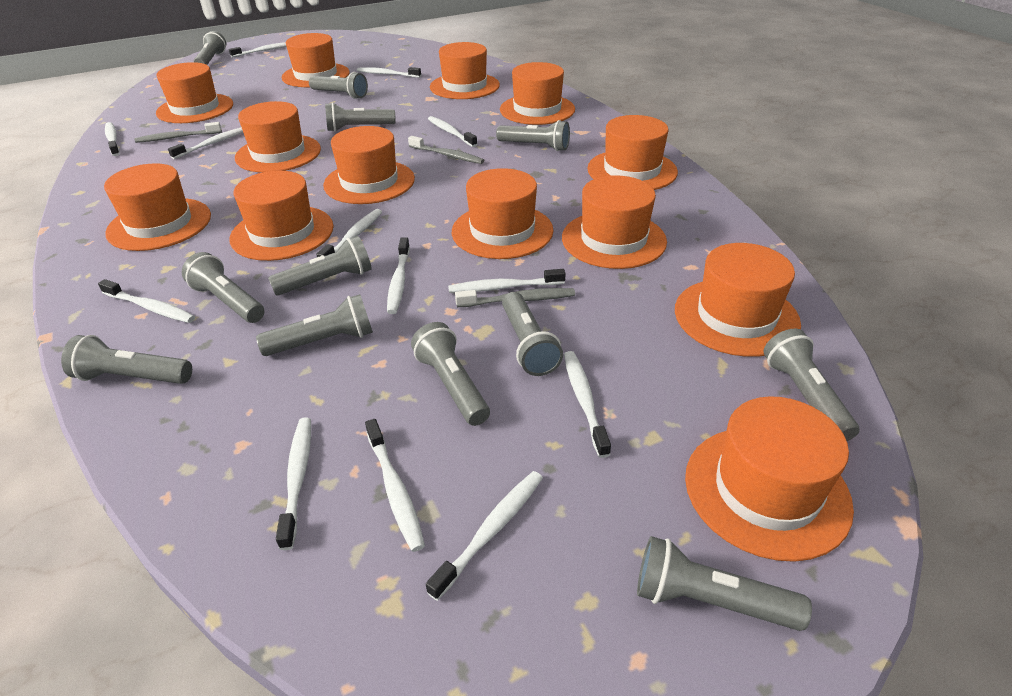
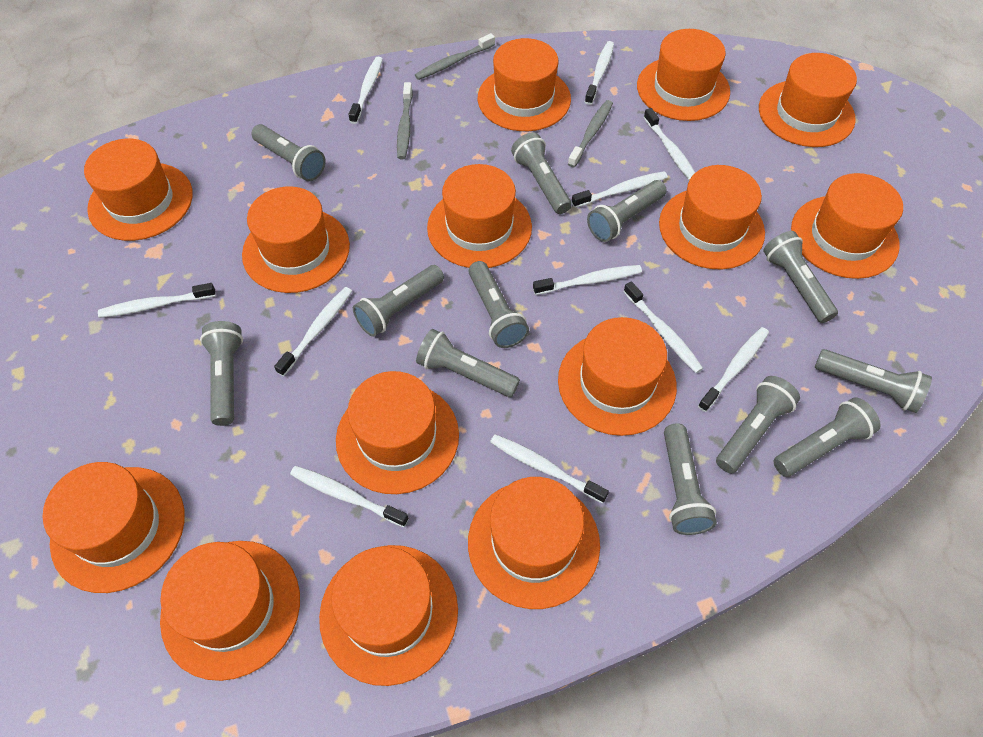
orange hat: 13 -> 14
white toothbrush: 13 -> 11

